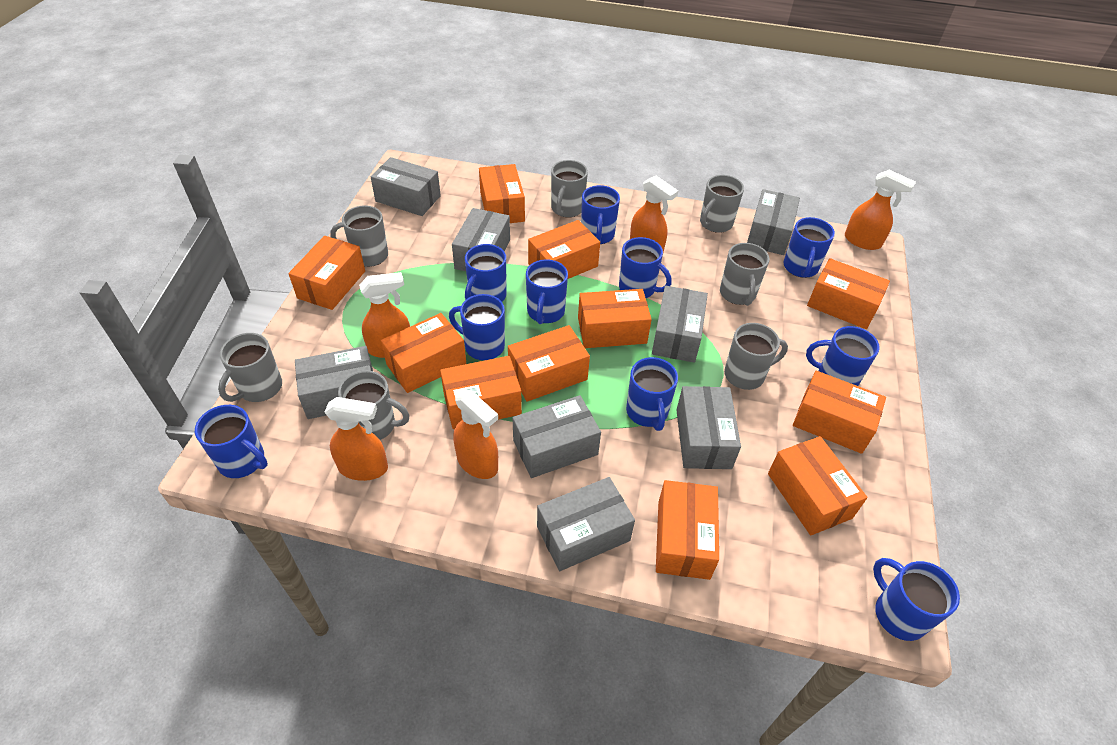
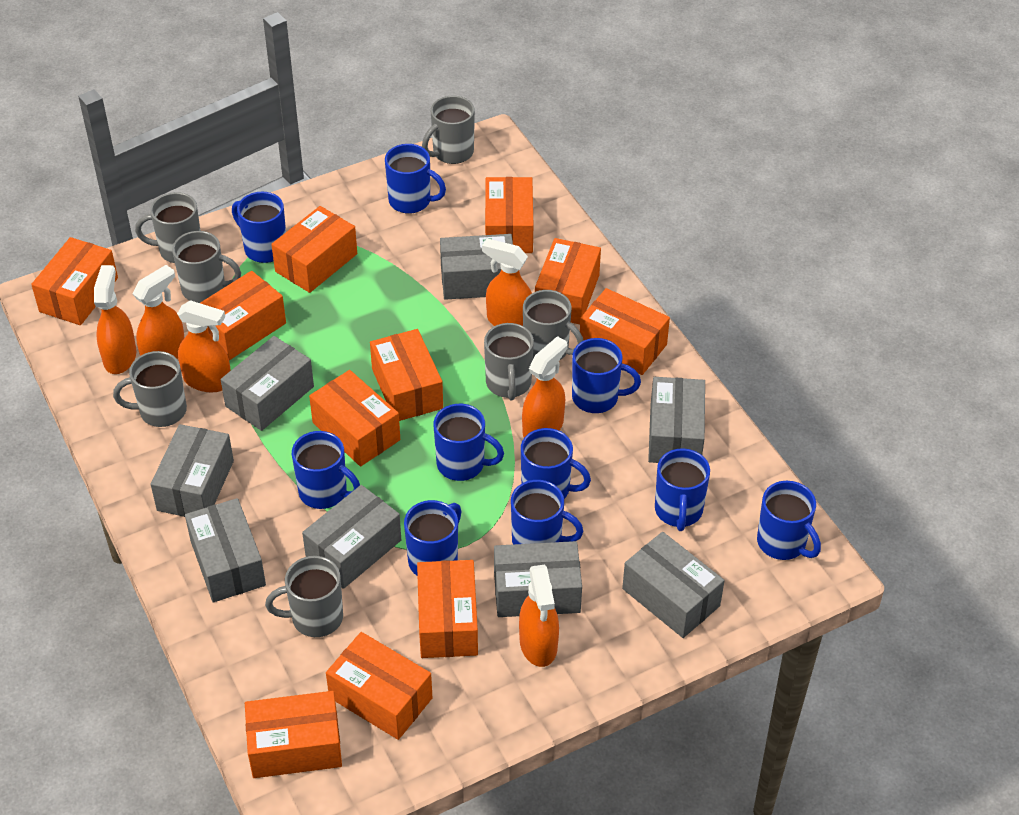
orange spray bottle: 5 -> 6

